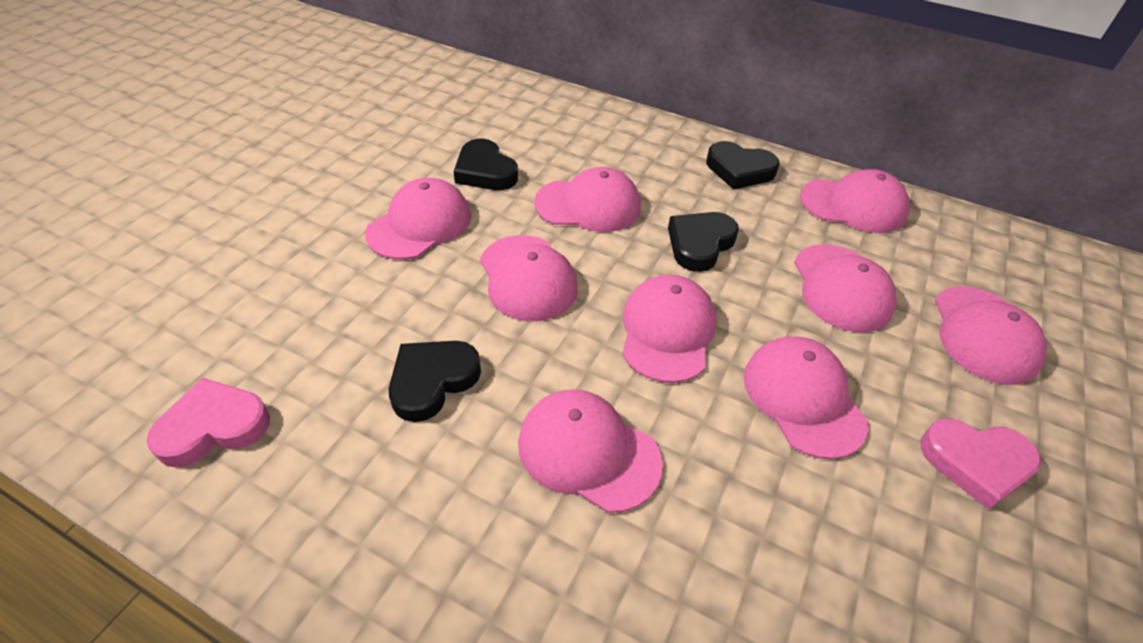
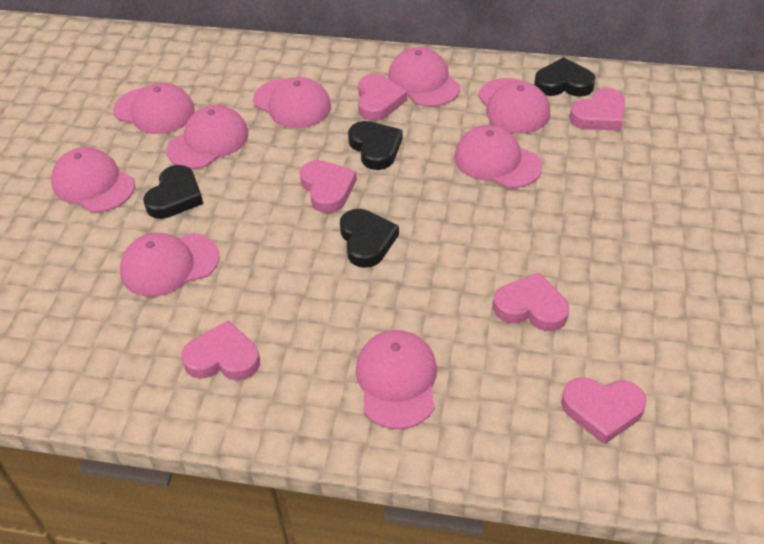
pink heart: 2 -> 6

